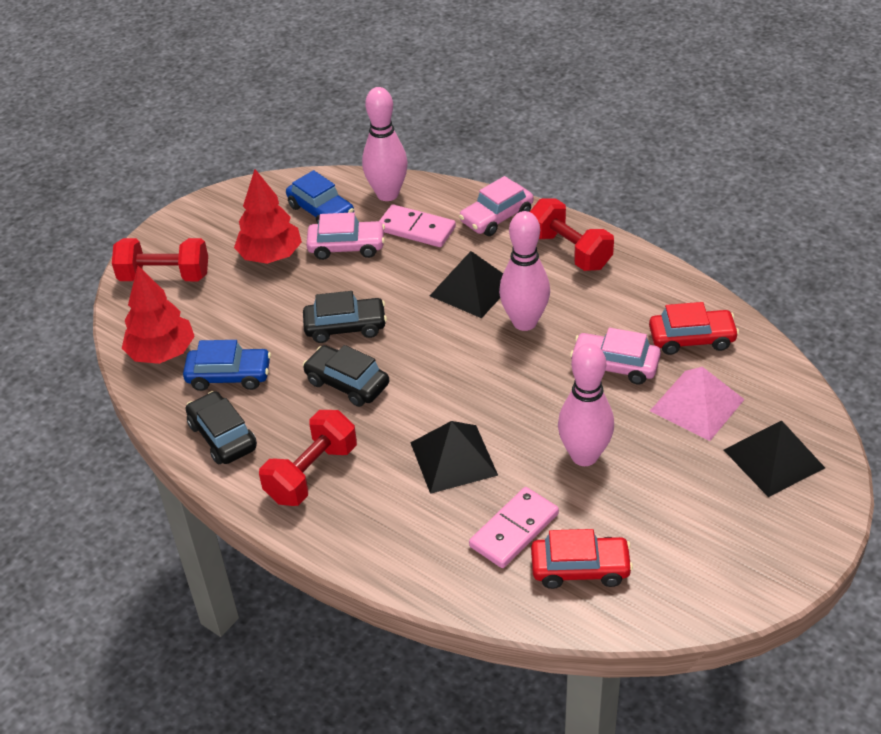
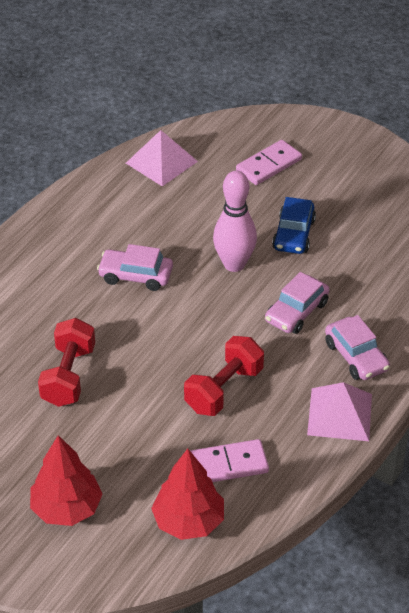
black car: 3 -> 0
black pyramid: 3 -> 0
blue car: 2 -> 1
pink bowling pin: 3 -> 1
pink pyramid: 1 -> 2
red car: 2 -> 0
red dumbbell: 3 -> 2

